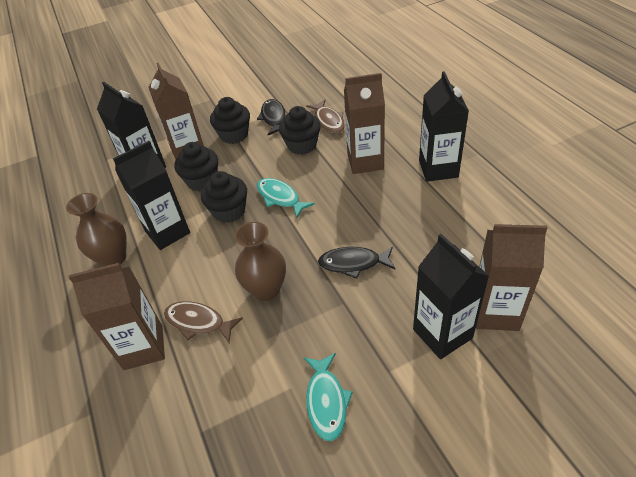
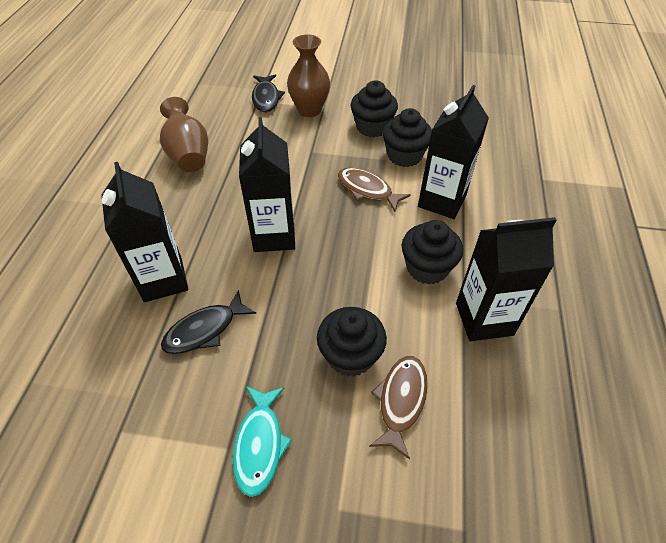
brown carton: 4 -> 0
turquoise fish: 2 -> 1

